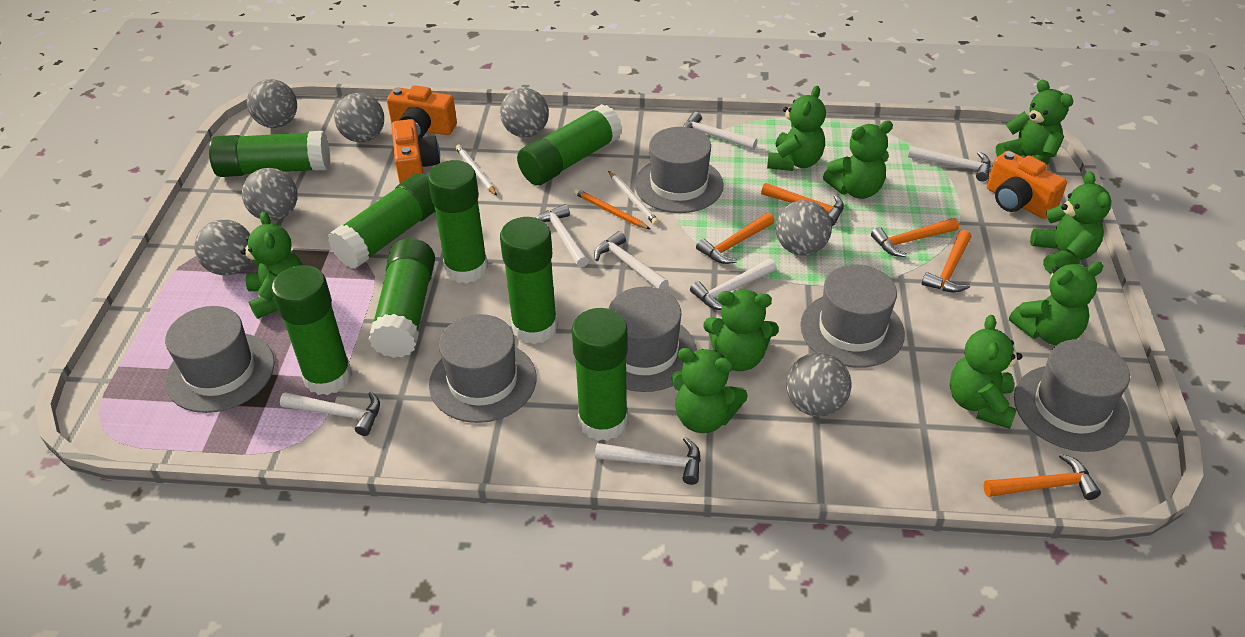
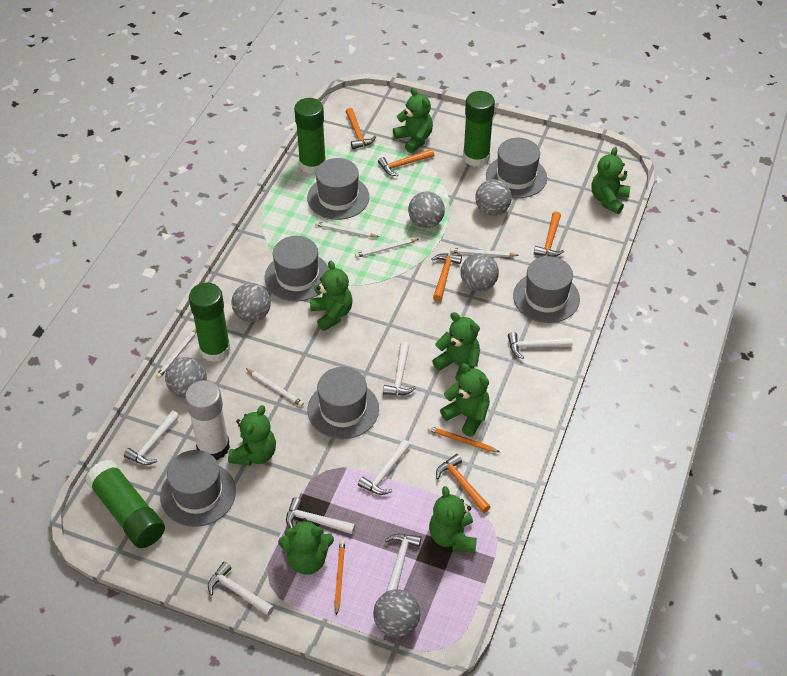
green glue stick: 8 -> 4
green teddy bear: 9 -> 8
grey ball: 7 -> 6
orange camera: 3 -> 0
orange pencil: 1 -> 2
white glue stick: 0 -> 1
white pencil: 2 -> 5

